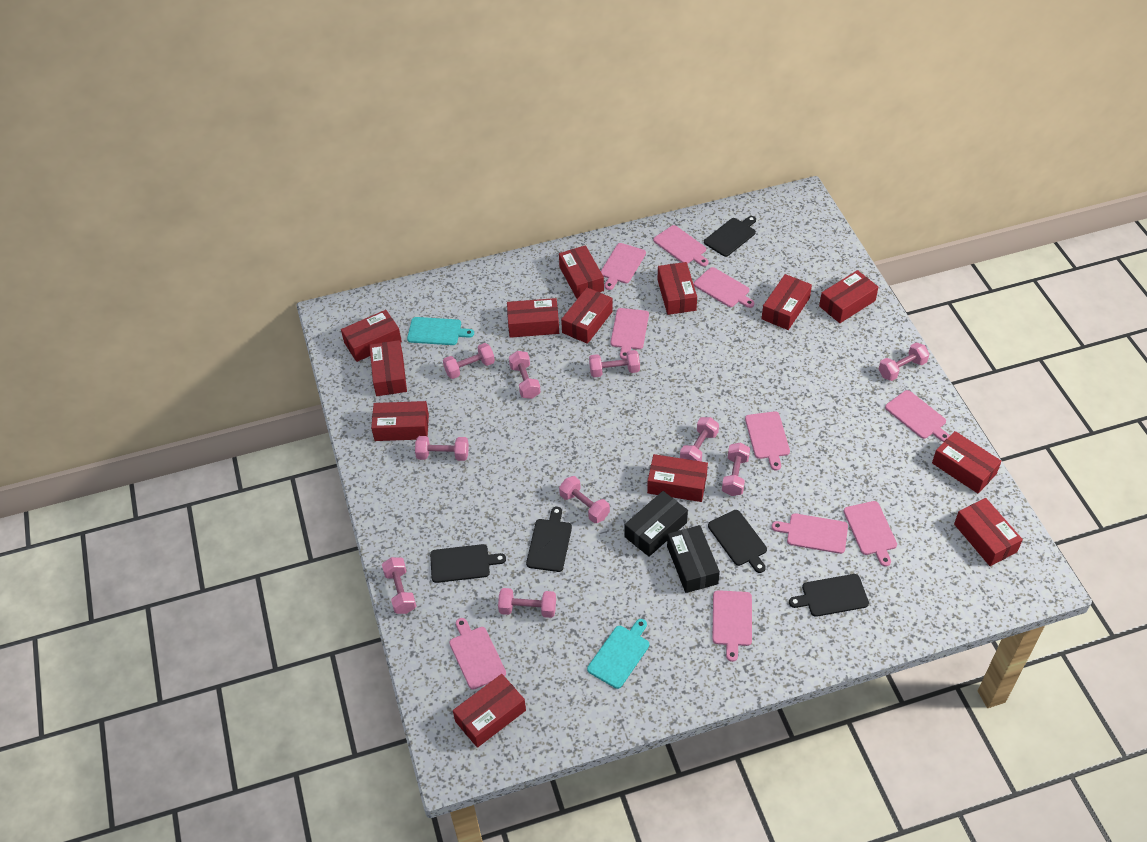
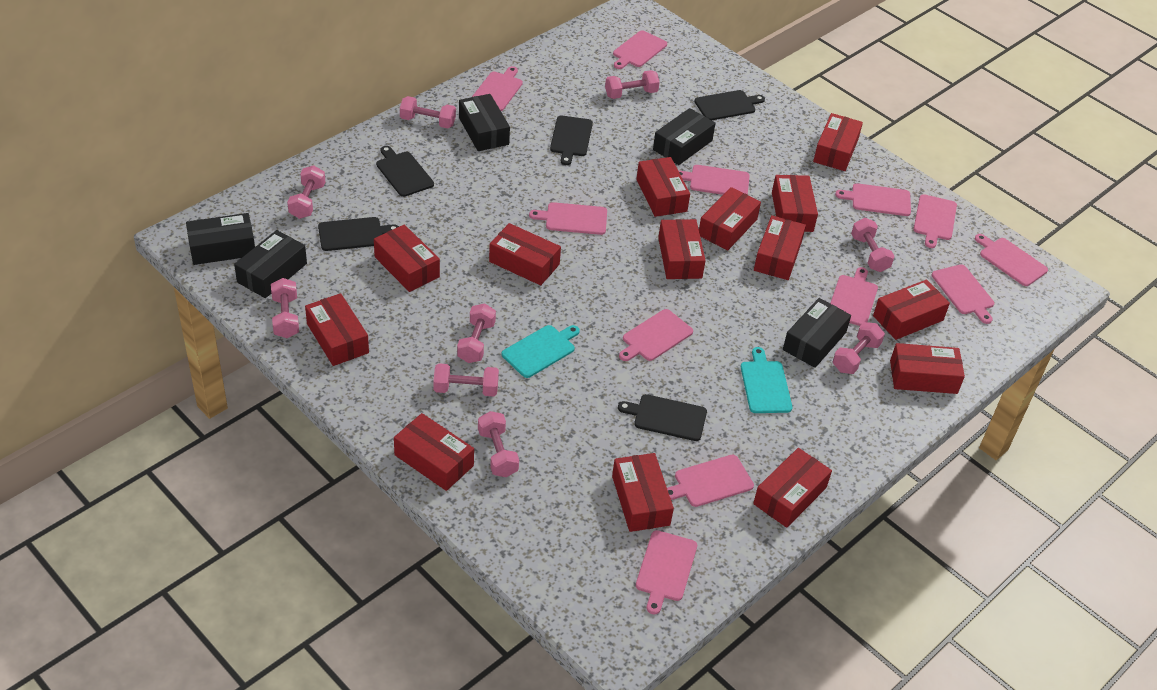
black box: 2 -> 5
pink cutting board: 10 -> 12
pink dumbbell: 10 -> 9
red box: 13 -> 14

